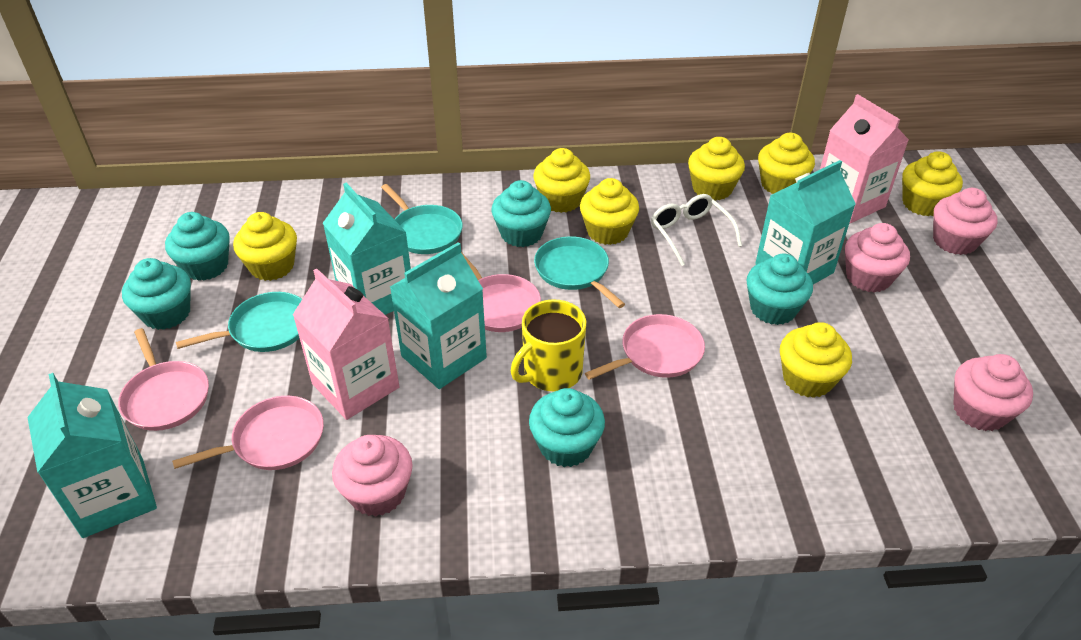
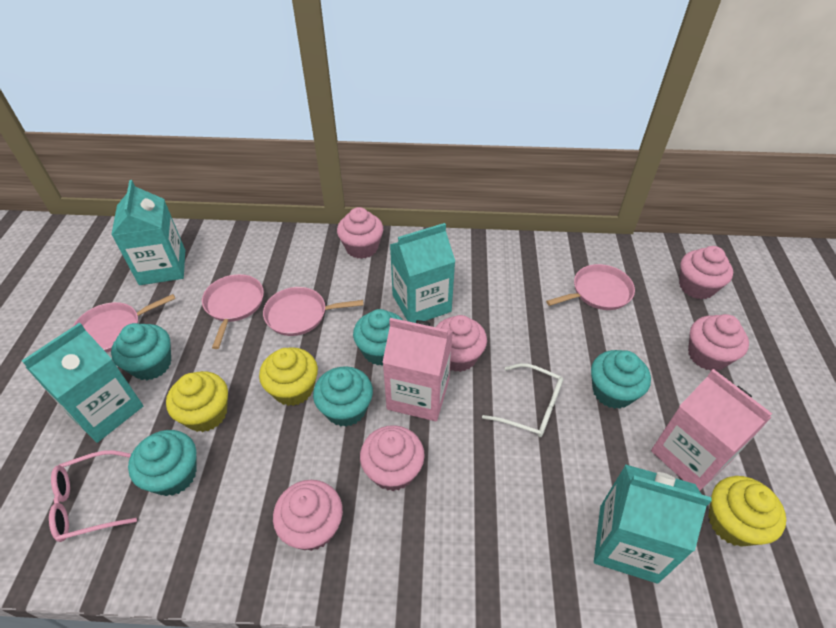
pink cupcake: 4 -> 6
pink glasses: 0 -> 1
turquoise pan: 3 -> 0
yellow cupcake: 7 -> 3
yellow mug: 1 -> 0

